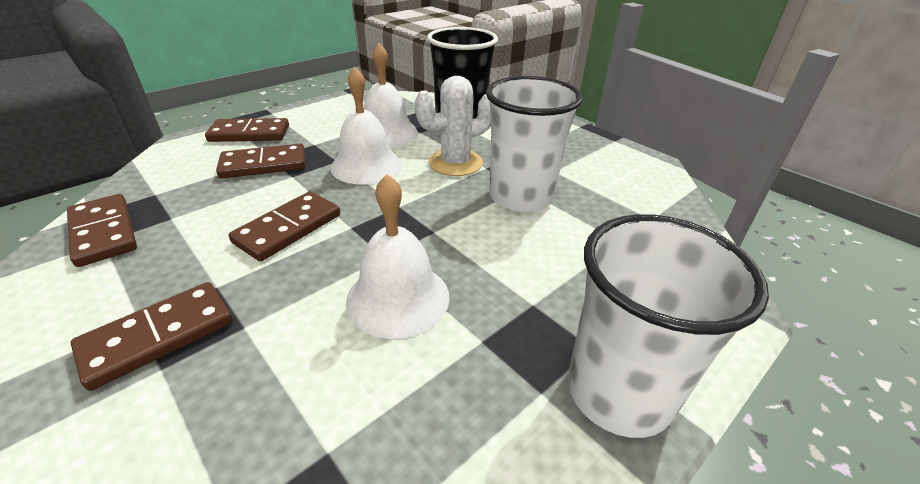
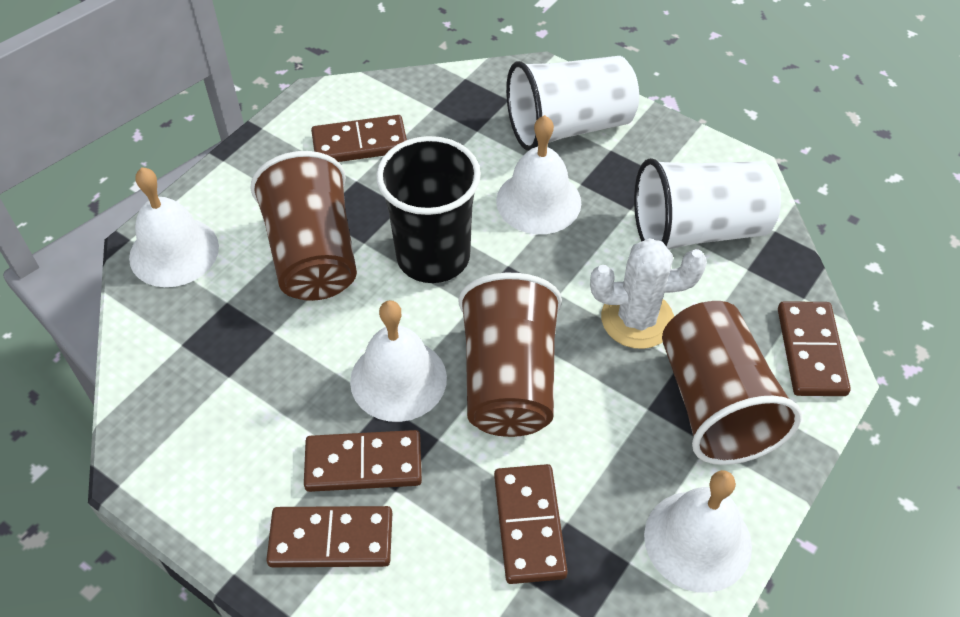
brown cup: 0 -> 3
white bell: 3 -> 4

